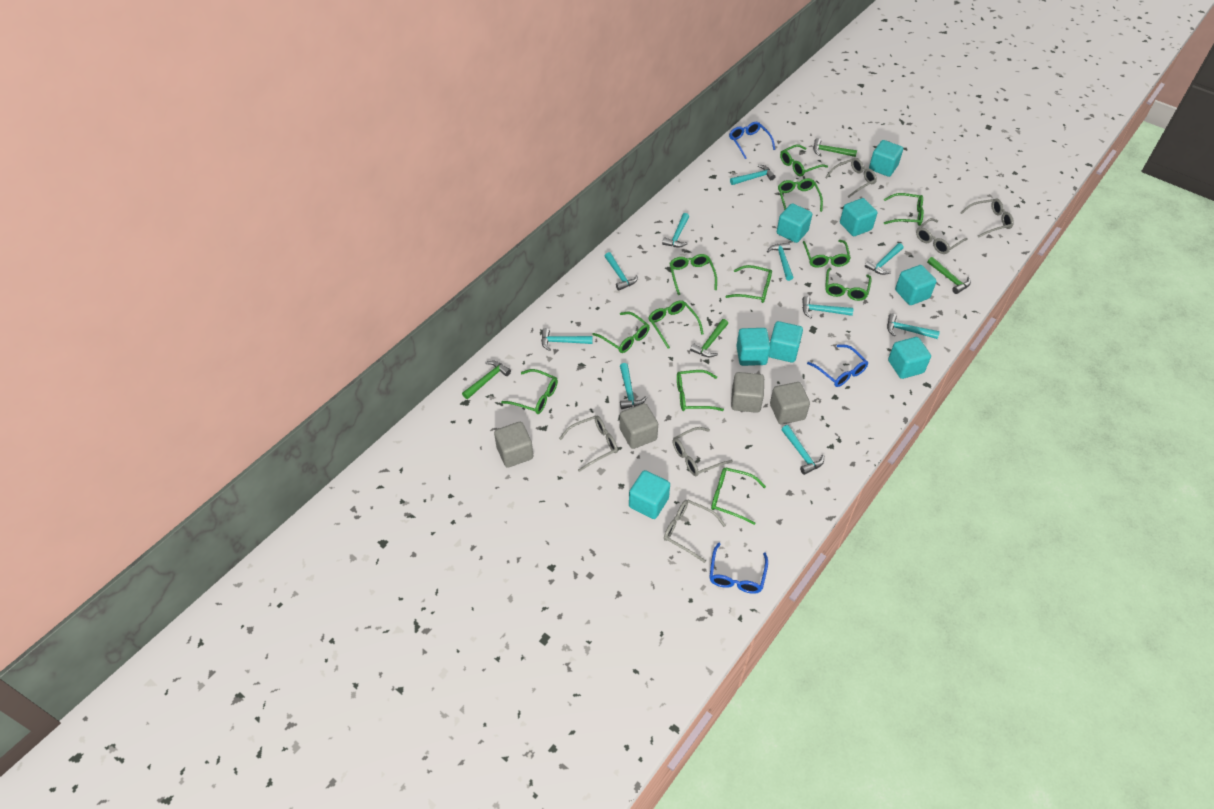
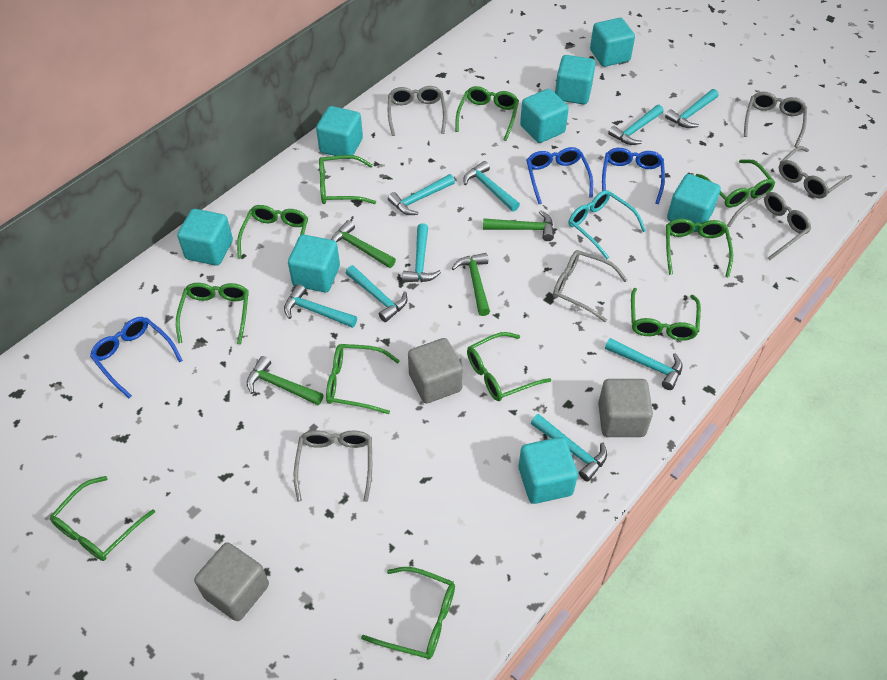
green glasses: 12 -> 11
grey cube: 4 -> 3
turquoise glasses: 0 -> 1
turquoise hammer: 10 -> 9

